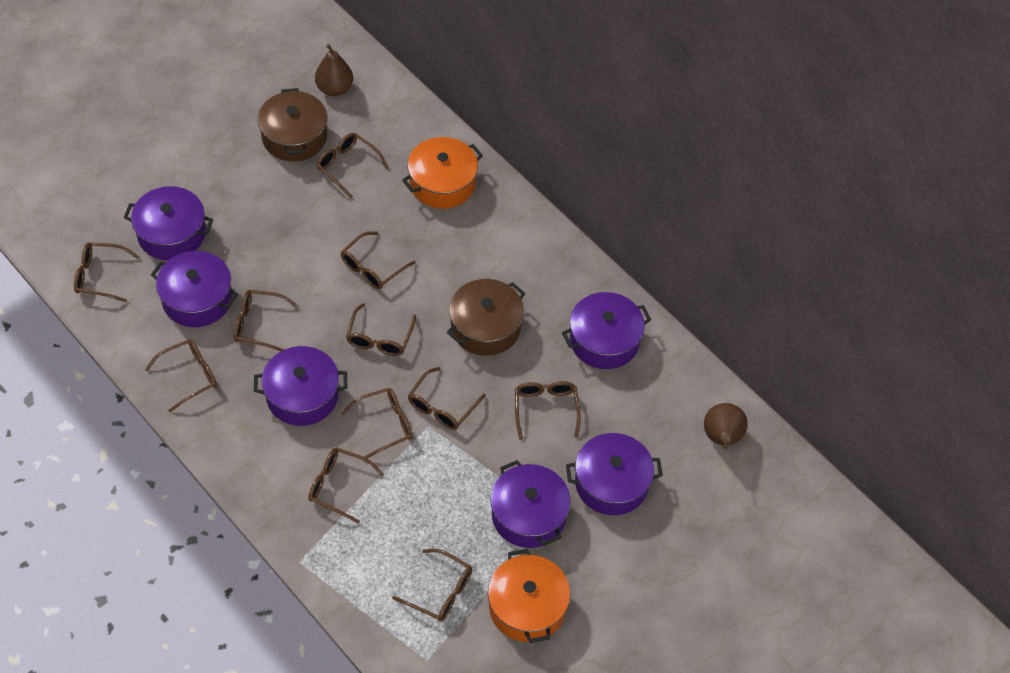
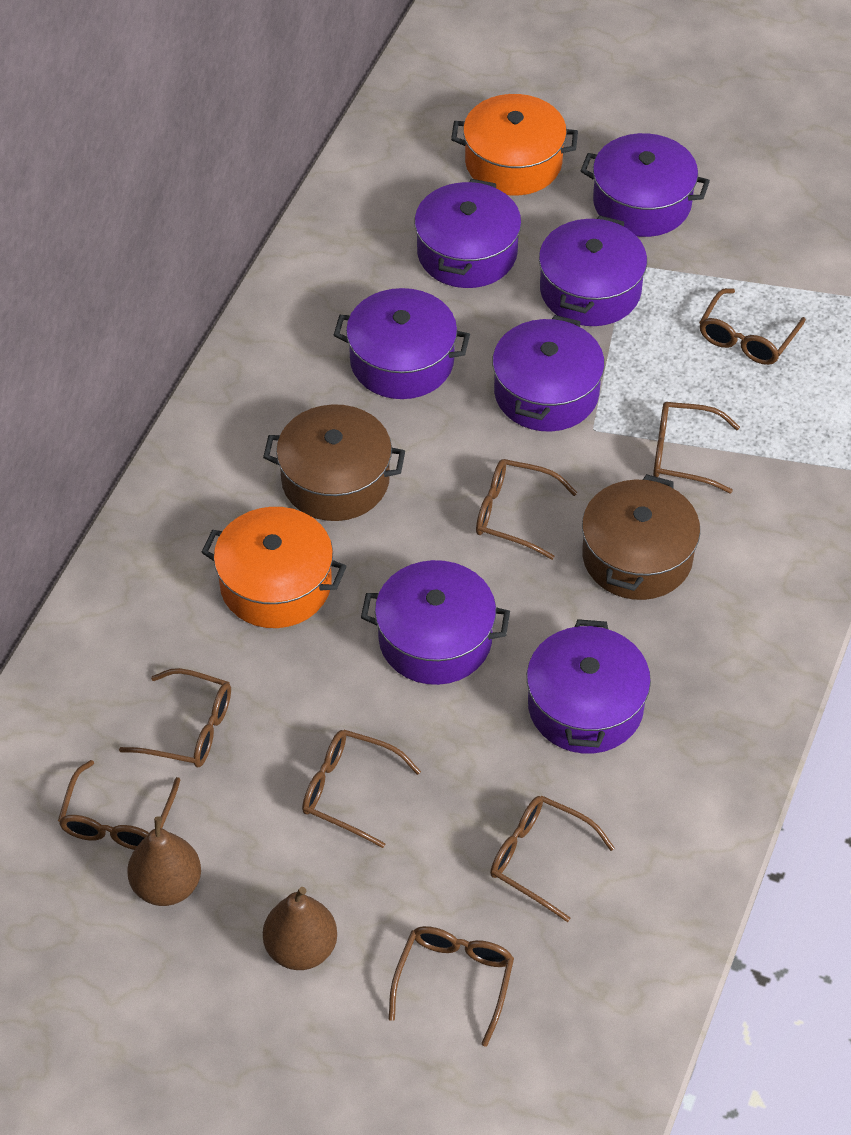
brown glasses: 11 -> 8
purple pot: 6 -> 7

